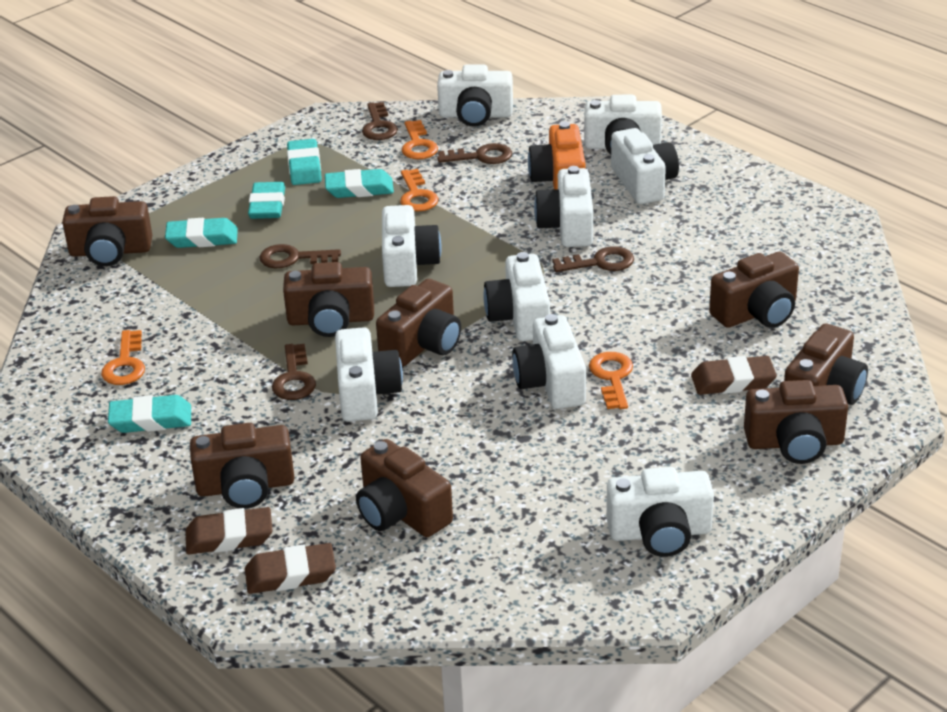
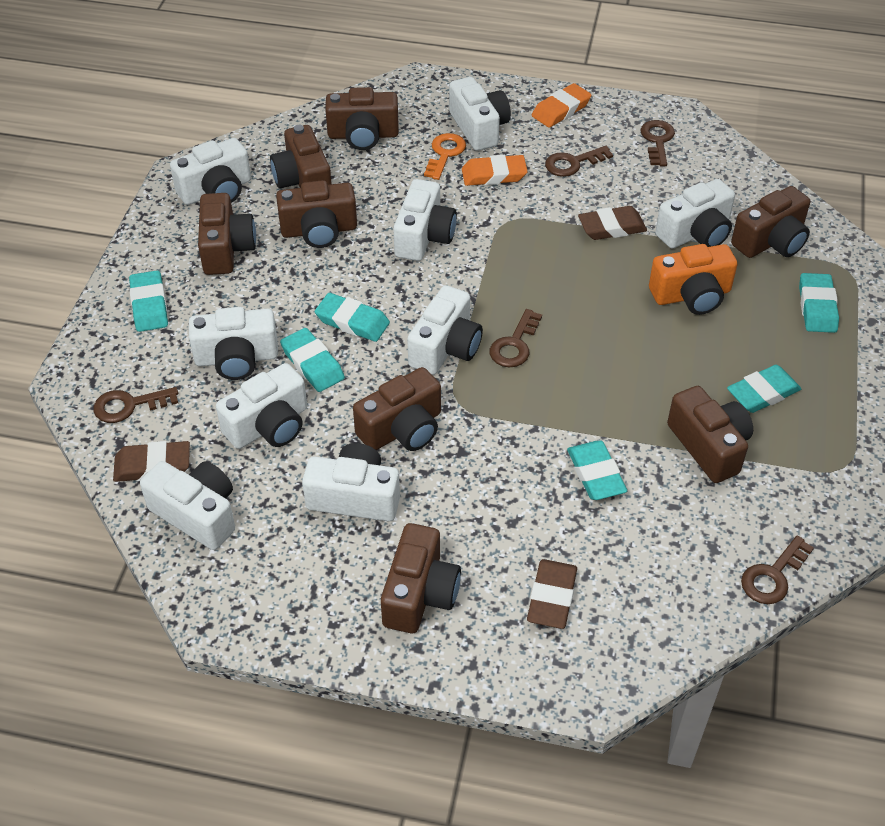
orange eraser: 0 -> 2
orange key: 4 -> 1
turquoise eraser: 5 -> 6

